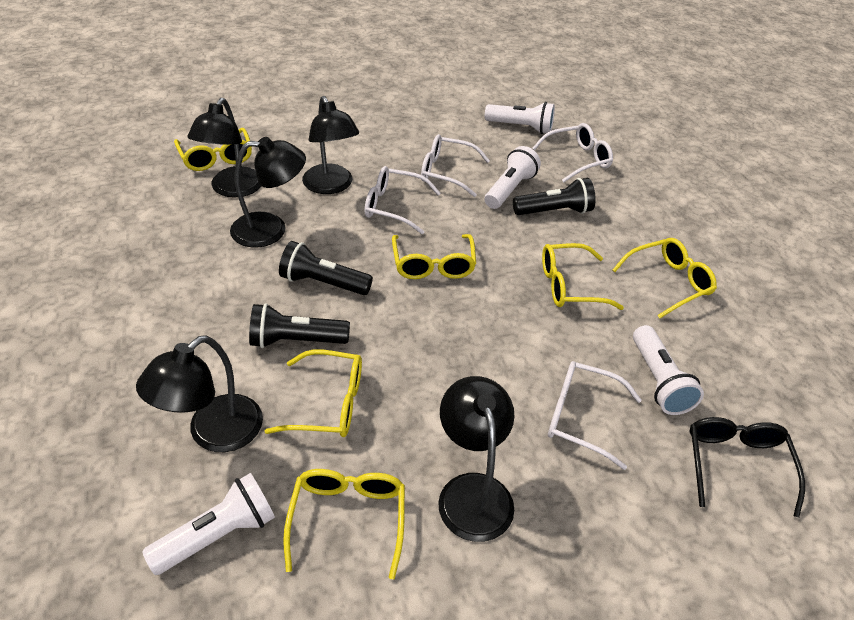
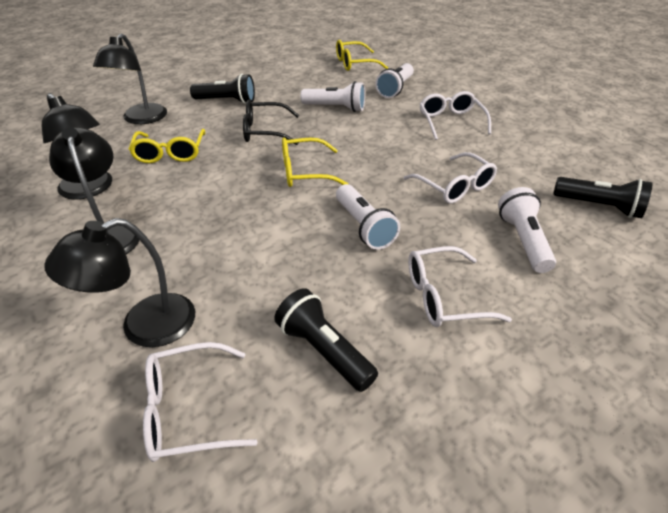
black lamp: 5 -> 4
yellow glasses: 6 -> 3

